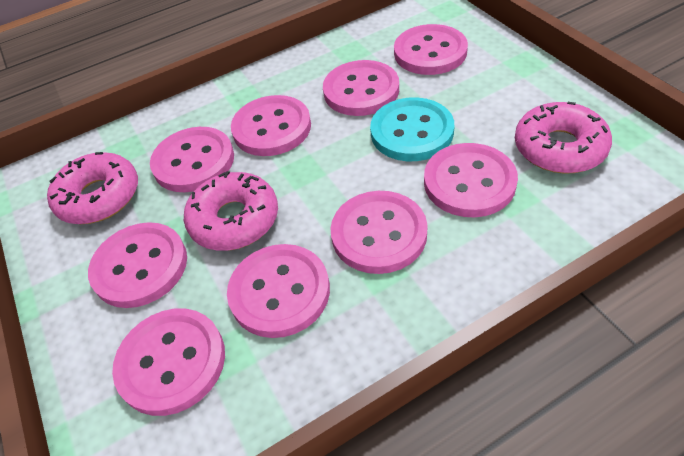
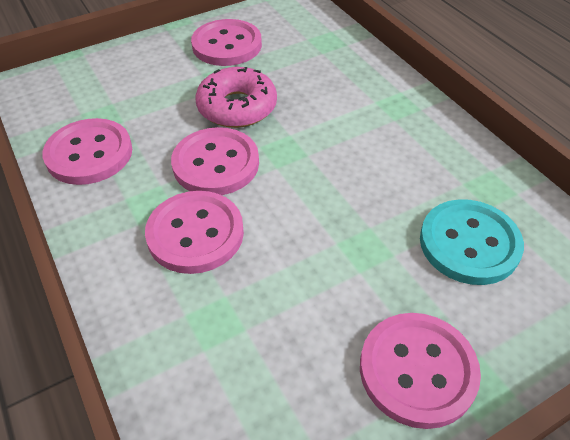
pink button: 9 -> 5
pink donut: 3 -> 1

